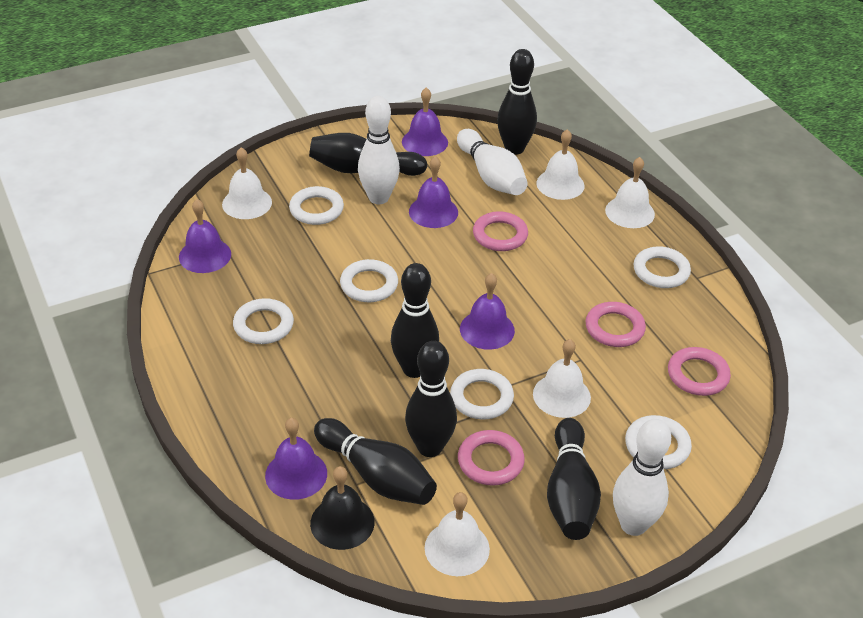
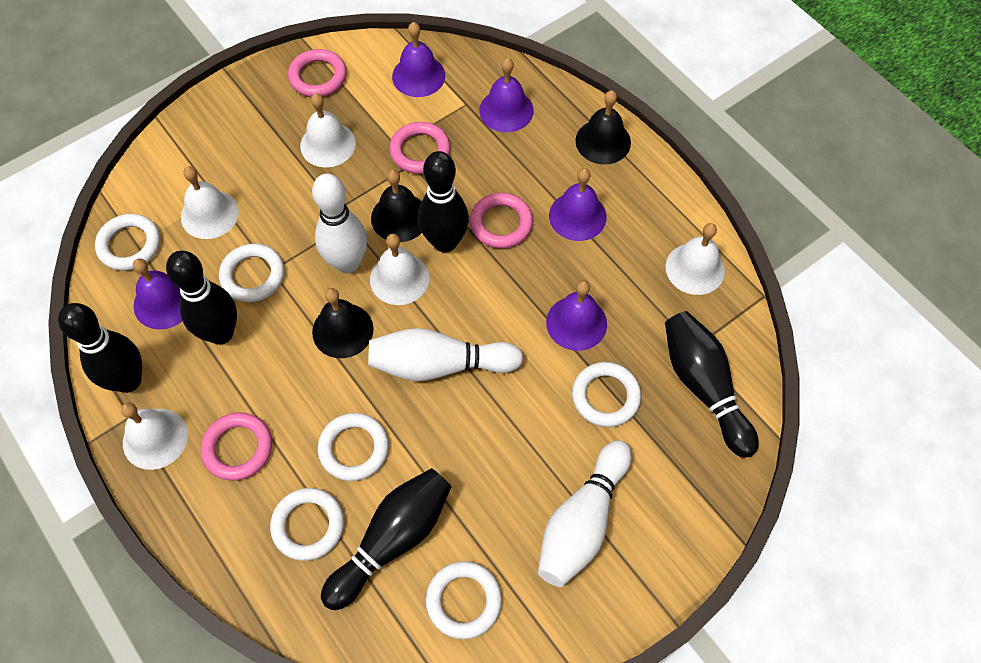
black bell: 1 -> 3
black bowling pin: 6 -> 5

